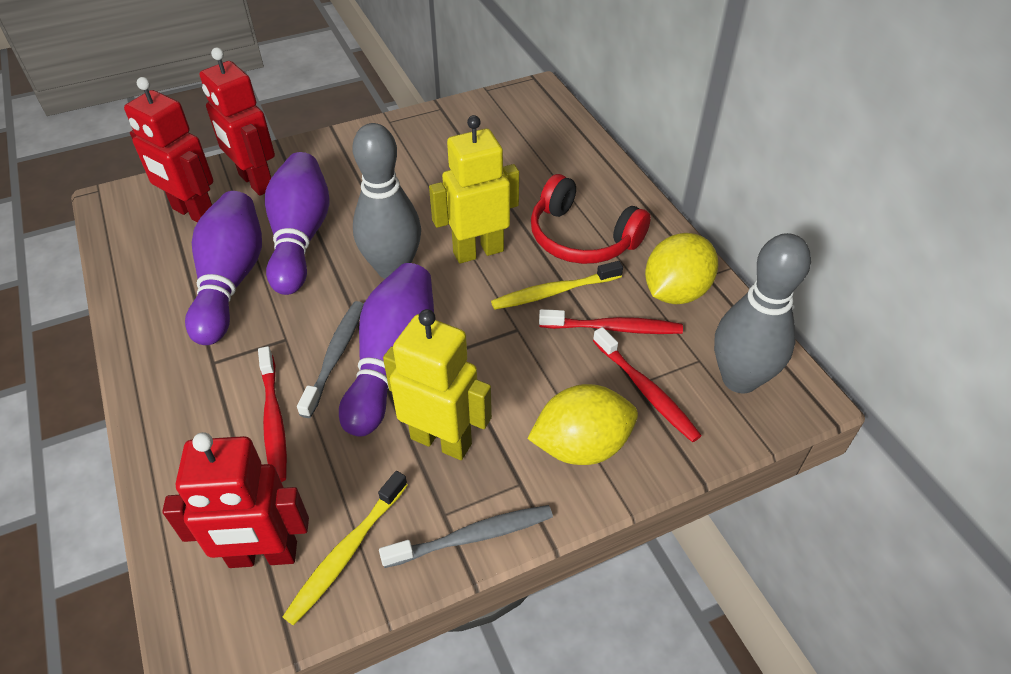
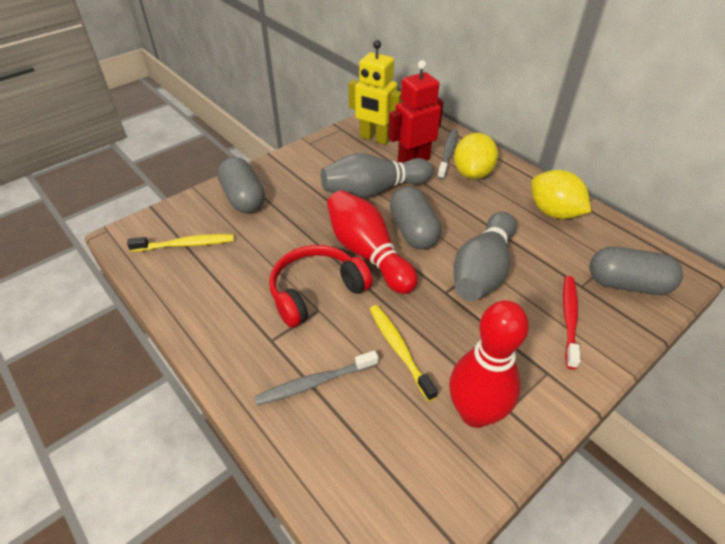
grey capsule: 0 -> 3
purple bowling pin: 3 -> 0
red bowling pin: 0 -> 2
red robot: 3 -> 1
red toothbrush: 3 -> 1
yellow robot: 2 -> 1

